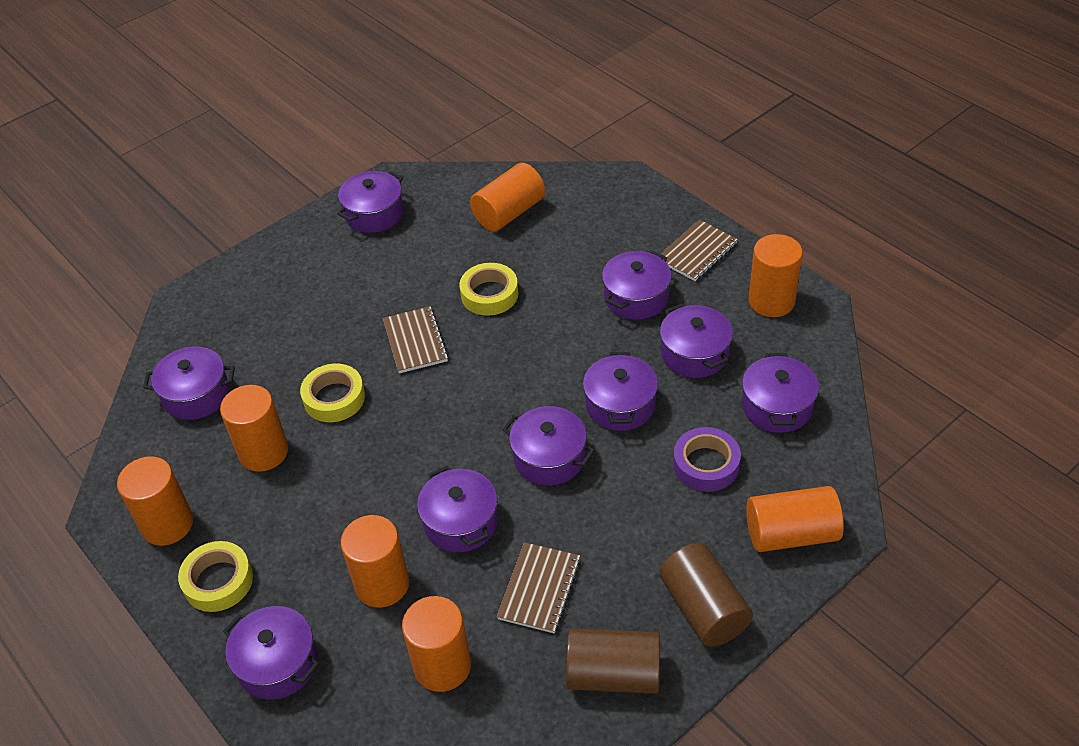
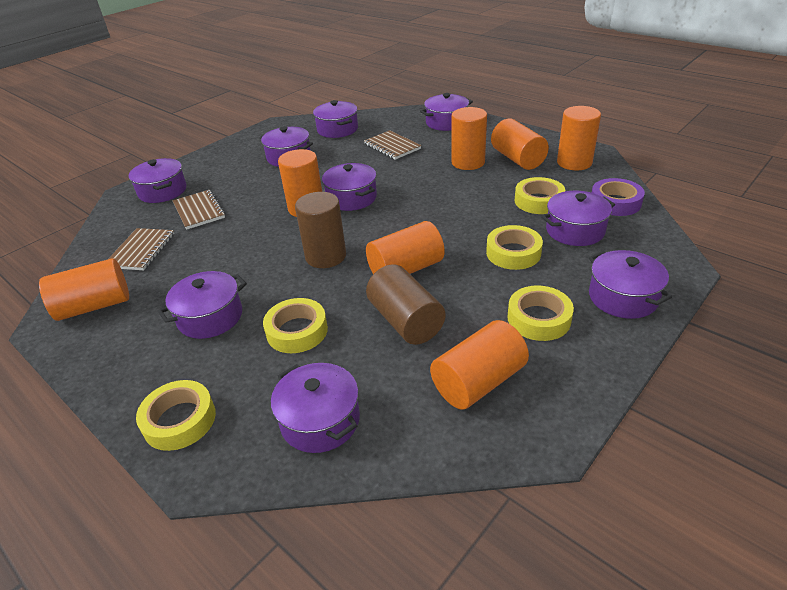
yellow tape: 3 -> 5

